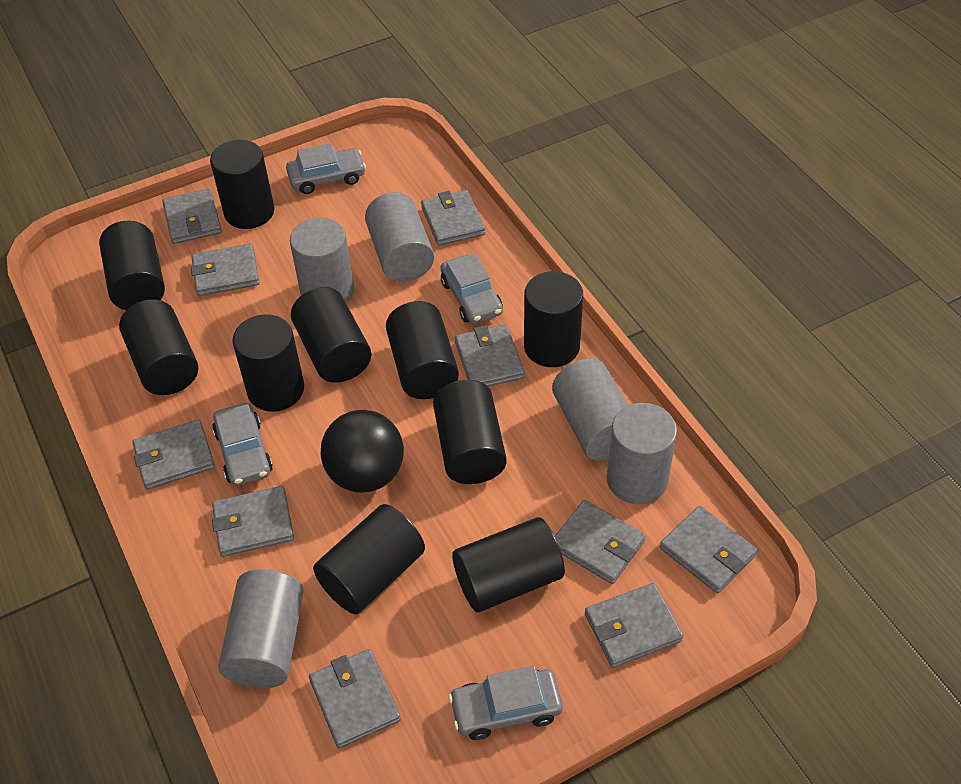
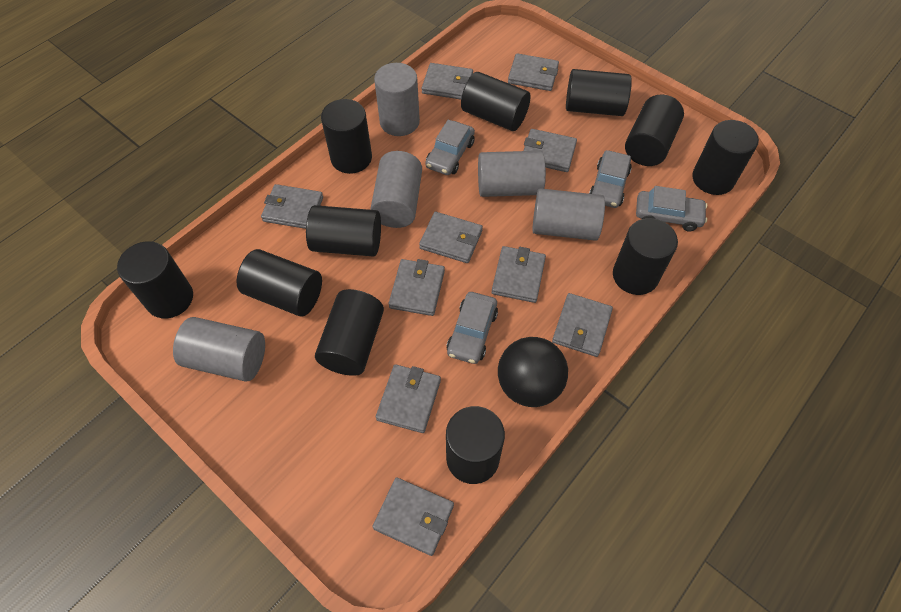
black cylinder: 10 -> 11

